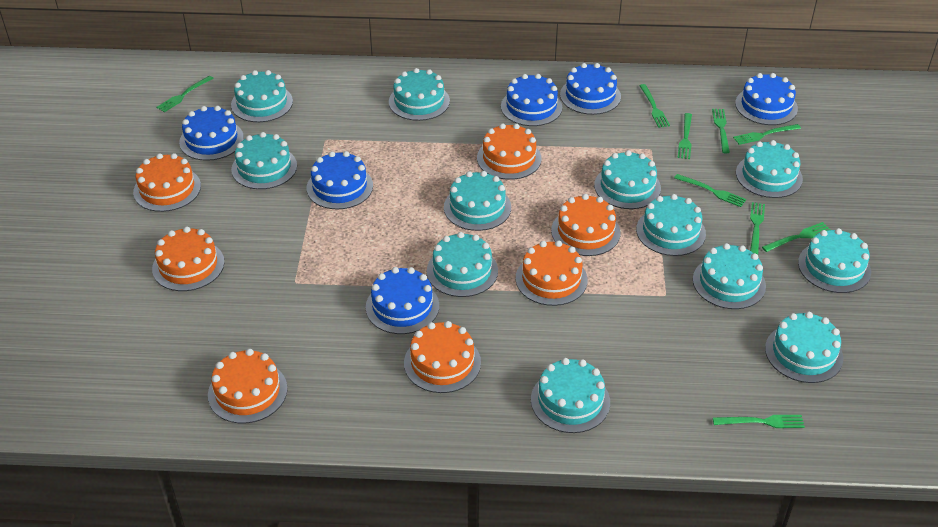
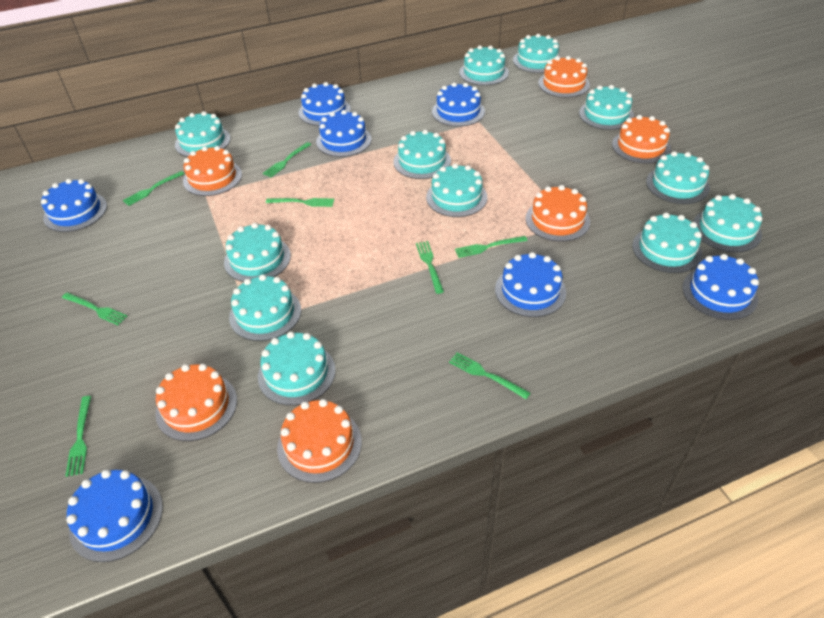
blue cake: 6 -> 7
green fork: 9 -> 8
orange cake: 7 -> 6

